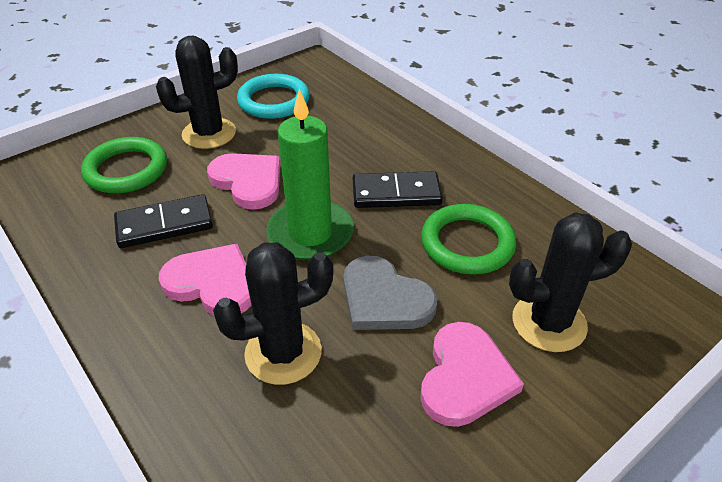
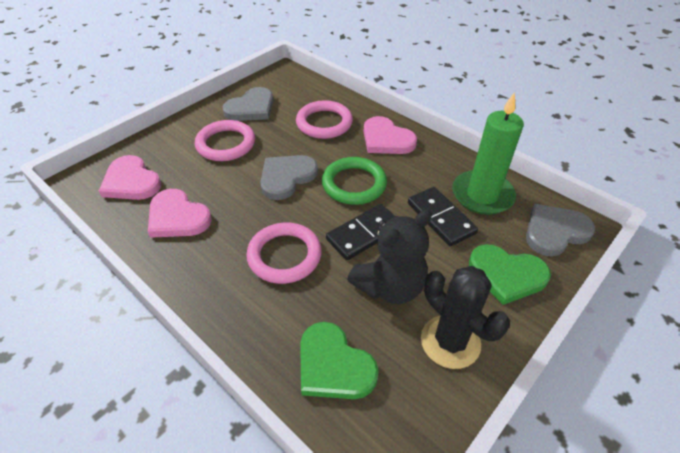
black cactus: 3 -> 1
black teddy bear: 0 -> 1
green heart: 0 -> 2
green ring: 2 -> 1
grey heart: 1 -> 3
pink ring: 0 -> 3
turquoise ring: 1 -> 0

